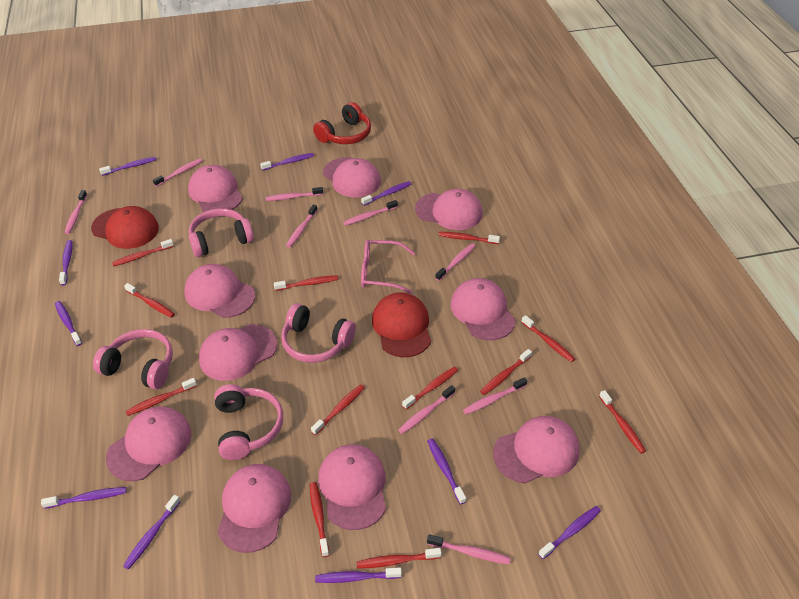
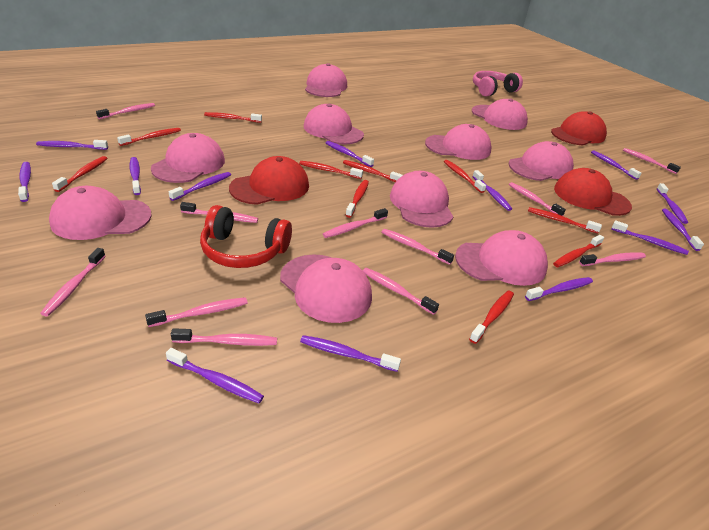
pink glasses: 1 -> 0
pink headphones: 4 -> 1
pink toothbrush: 9 -> 11
purple toothbrush: 10 -> 13
red cap: 2 -> 3
red toothbrush: 12 -> 10

